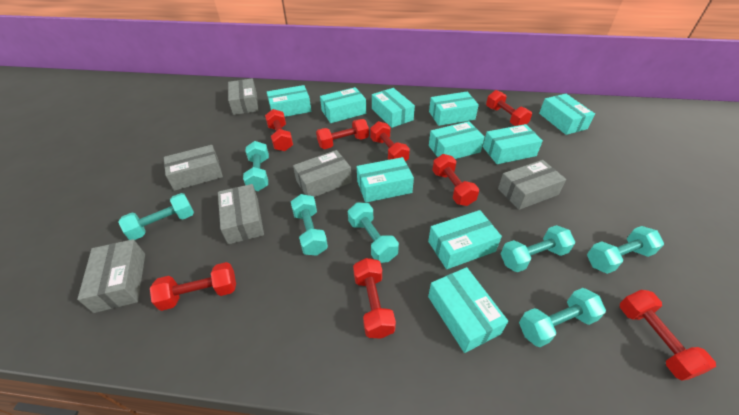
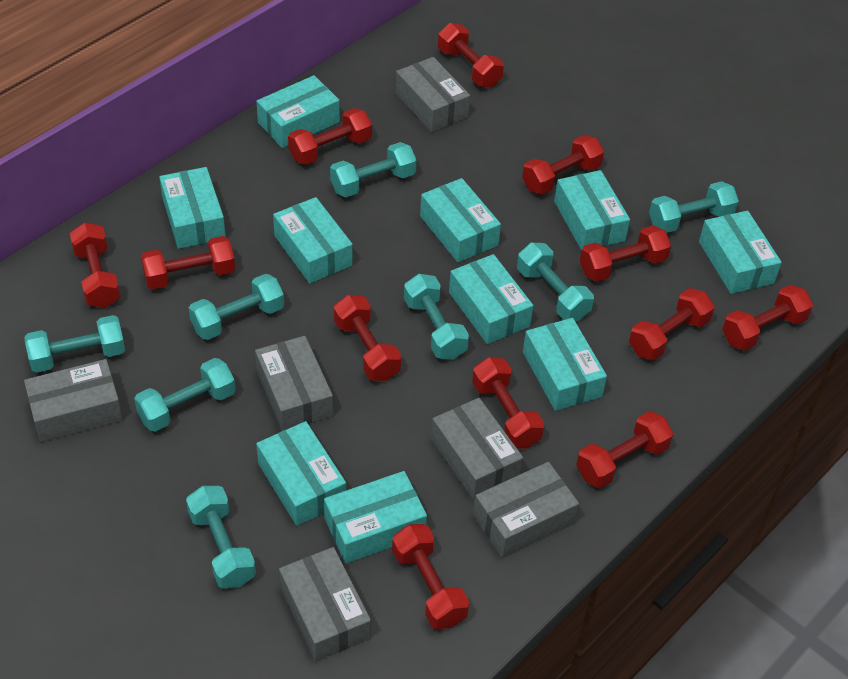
red dumbbell: 8 -> 12
turquoise dumbbell: 7 -> 8

